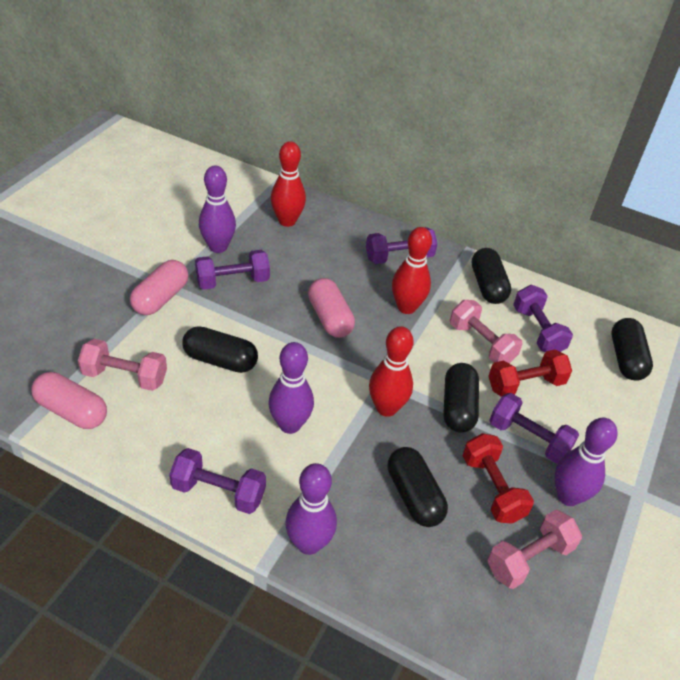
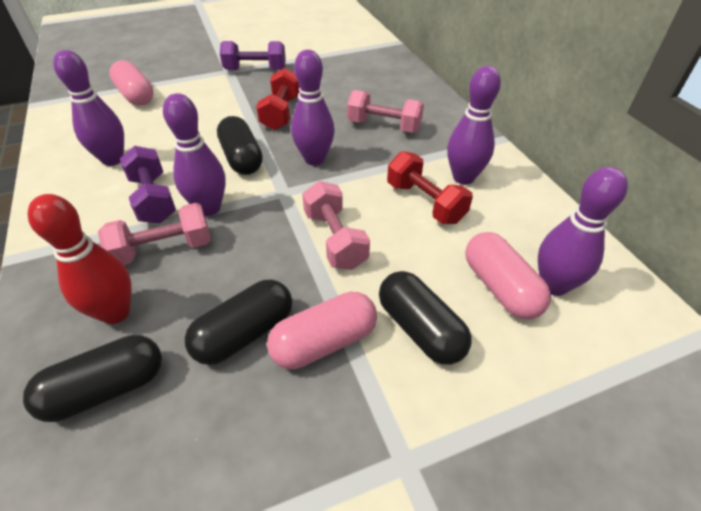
black capsule: 5 -> 4
purple bowling pin: 4 -> 5
purple dumbbell: 5 -> 2
red bowling pin: 3 -> 1

